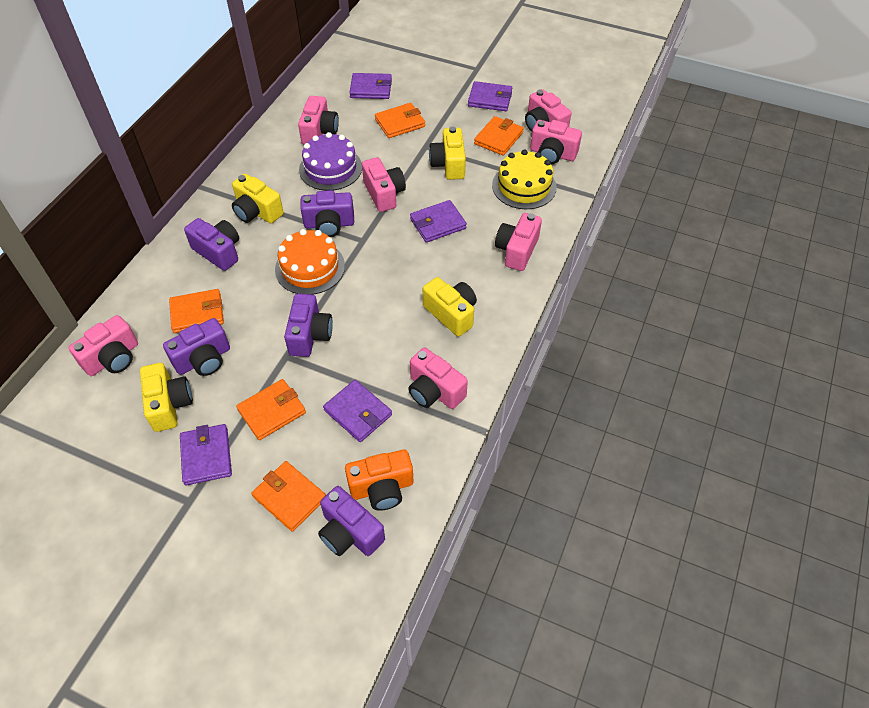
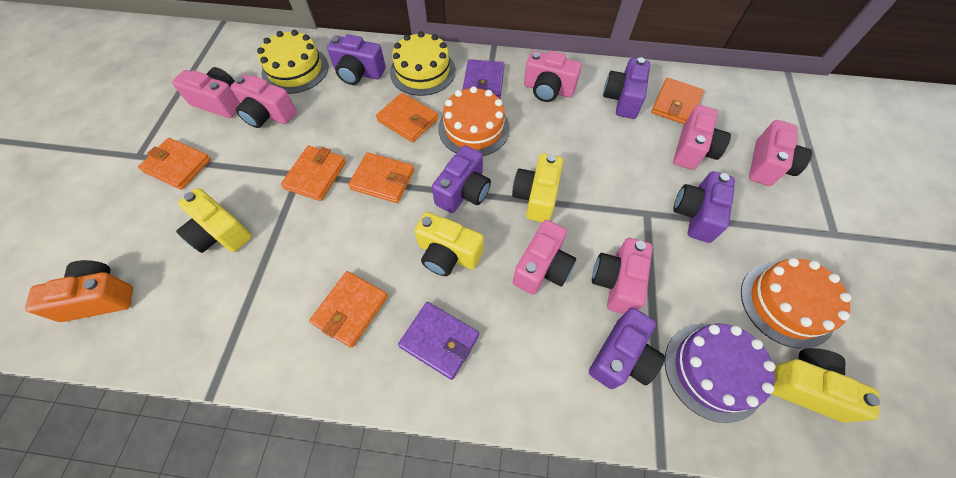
orange cake: 1 -> 2
orange wallet: 5 -> 6
purple wallet: 5 -> 2
yellow cake: 1 -> 2

